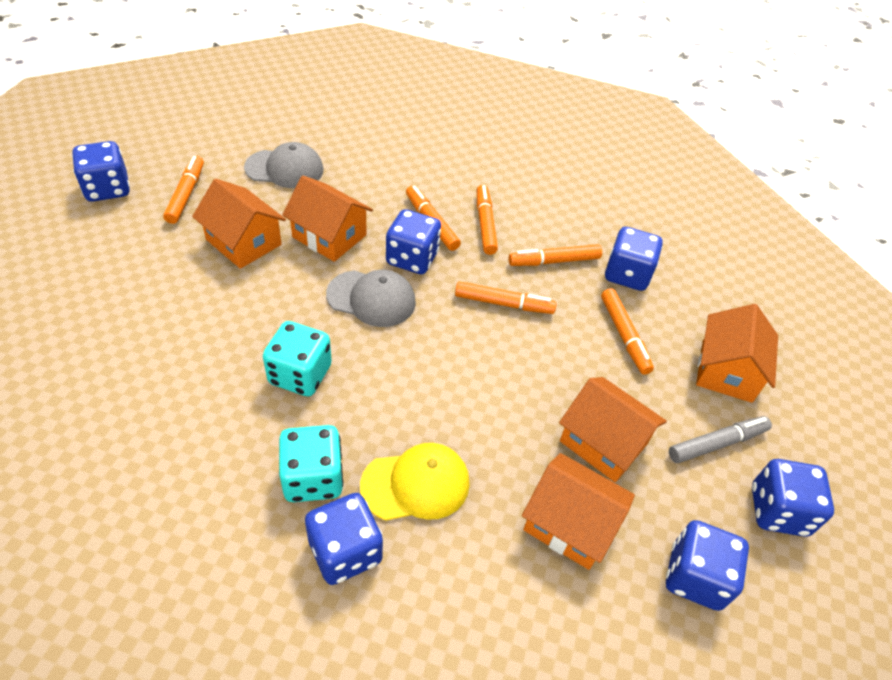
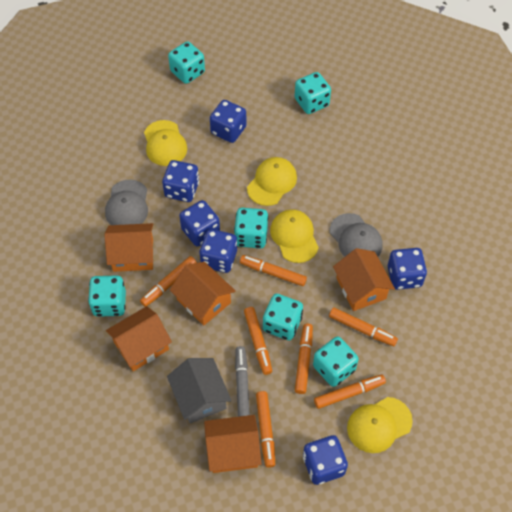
grey house: 0 -> 1
orange marker: 6 -> 7
turquoise dice: 2 -> 6
yellow cap: 1 -> 4

